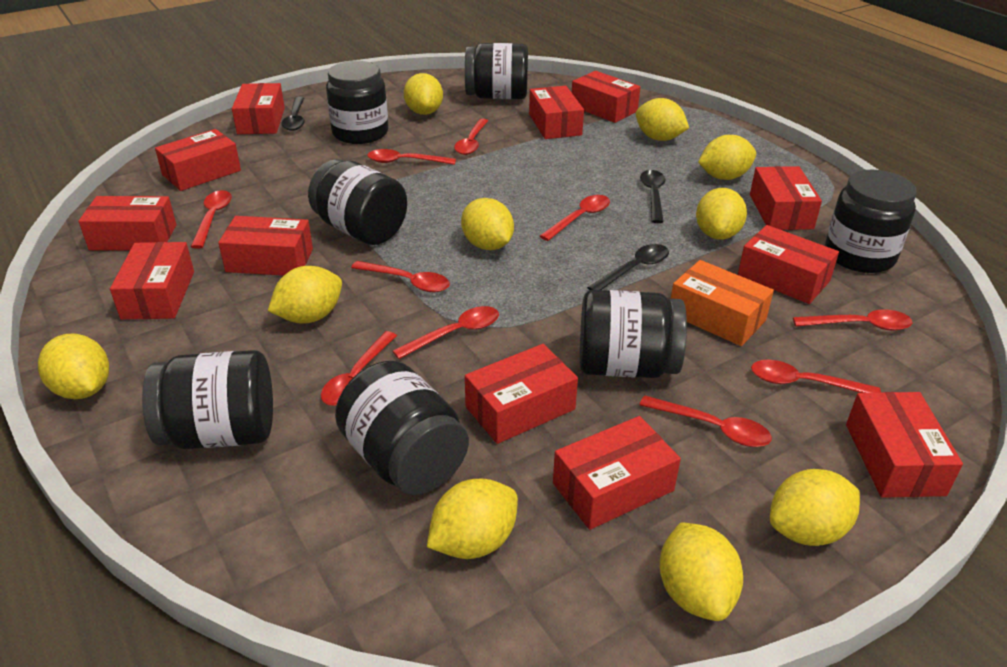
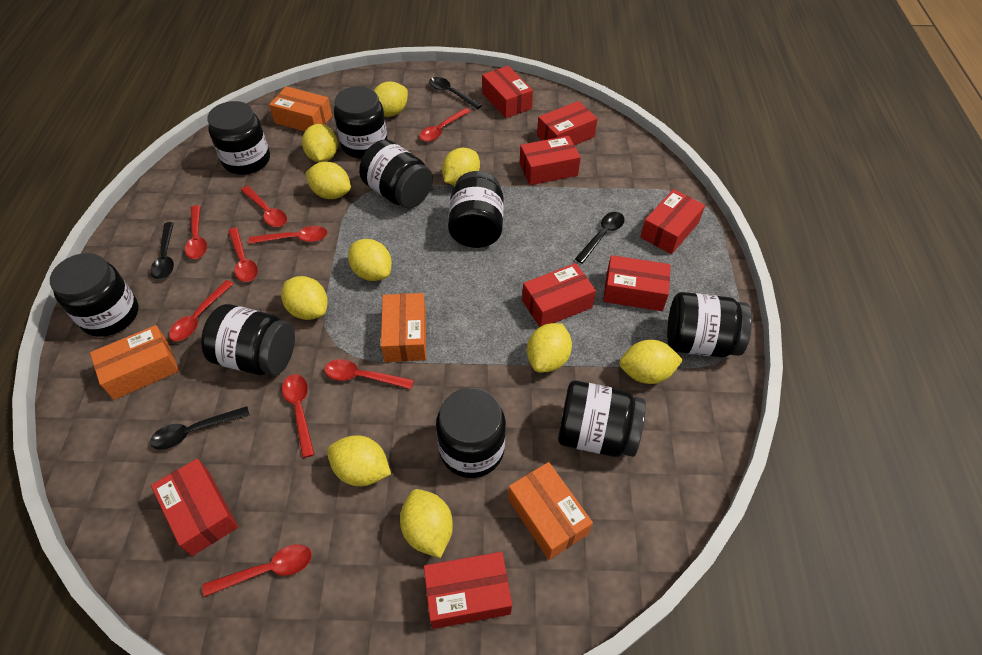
black jar: 7 -> 9
black spoon: 3 -> 4
orange box: 1 -> 4
red box: 12 -> 8
red spoon: 10 -> 9

